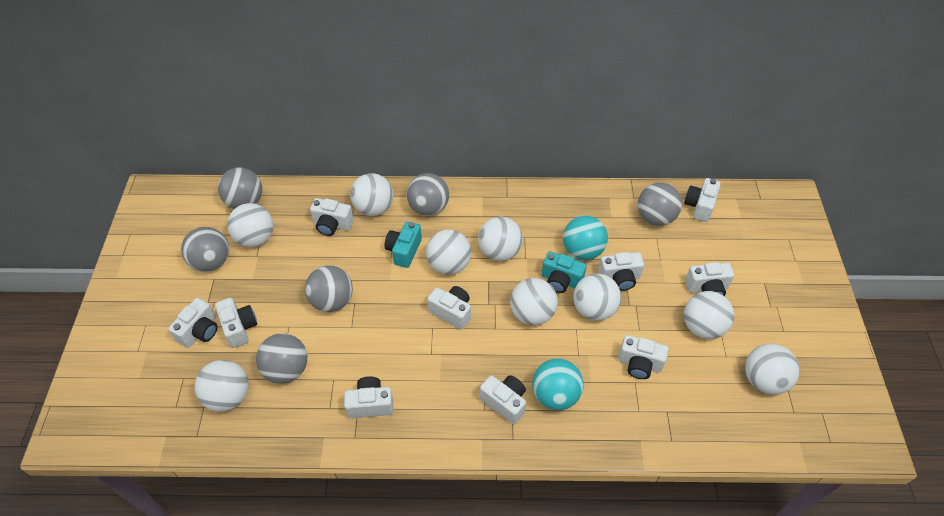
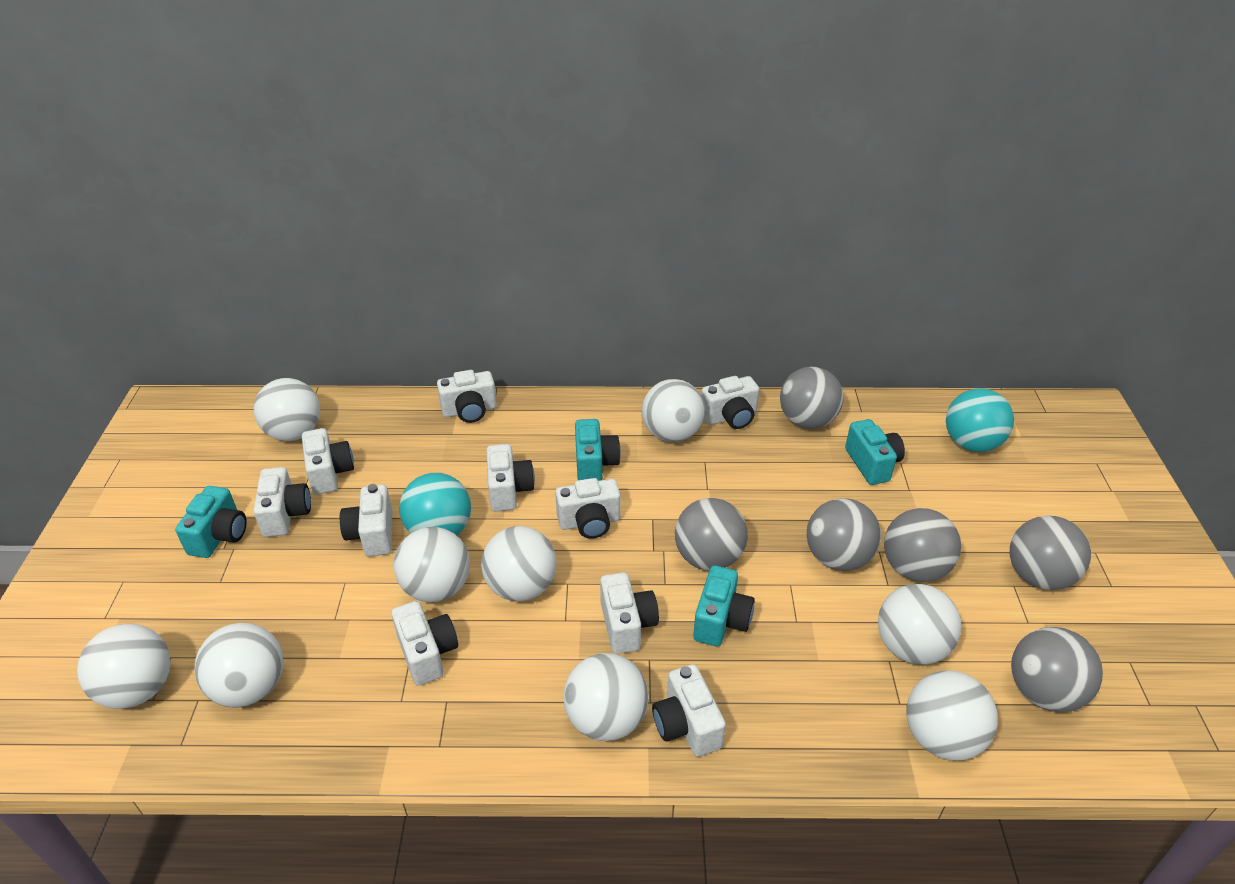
turquoise camera: 2 -> 4

